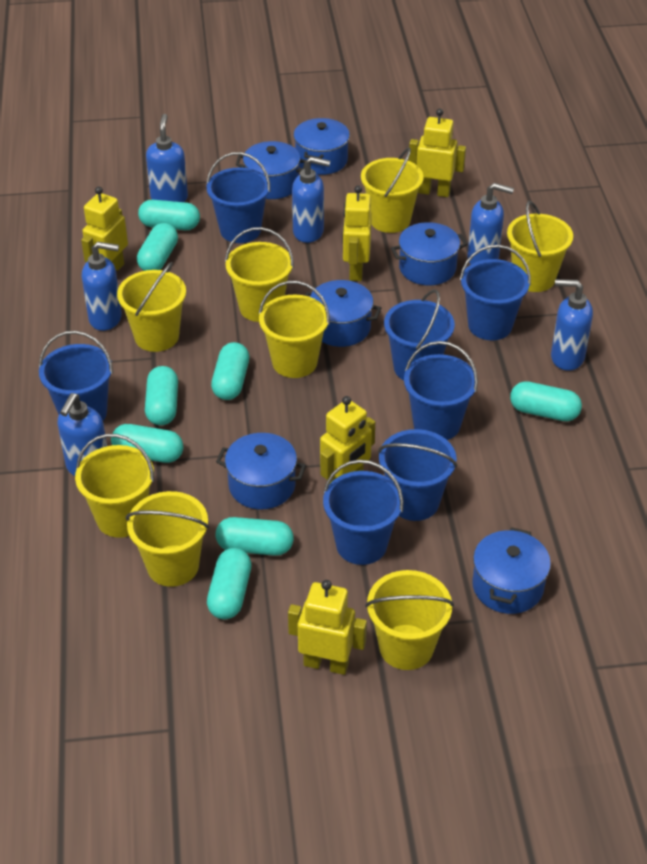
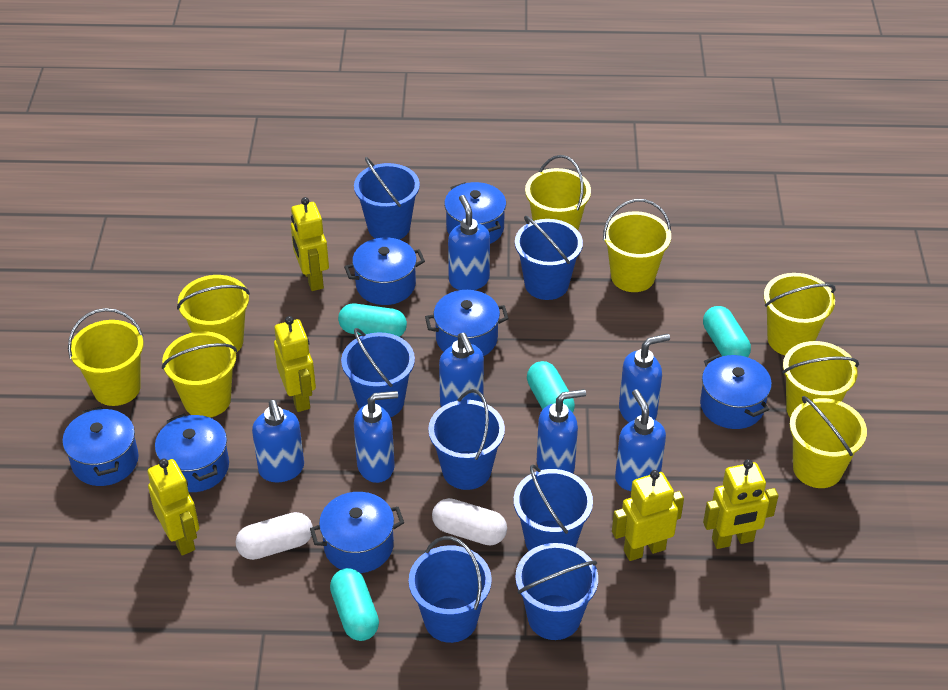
blue pot: 6 -> 7
blue soap dispenser: 6 -> 7
turquoise capsule: 8 -> 4
white capsule: 0 -> 2

